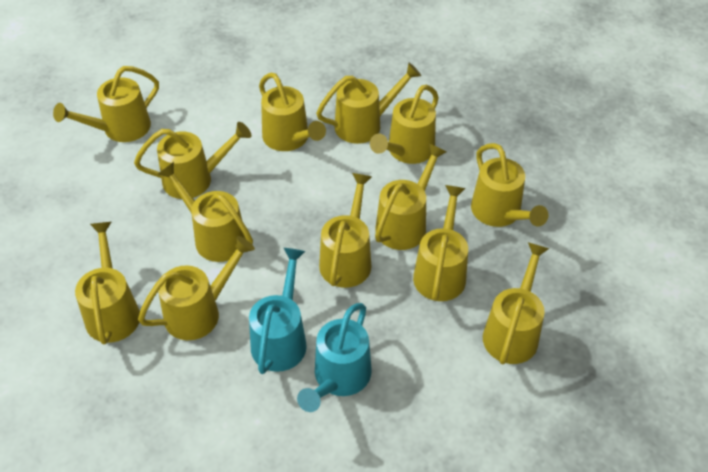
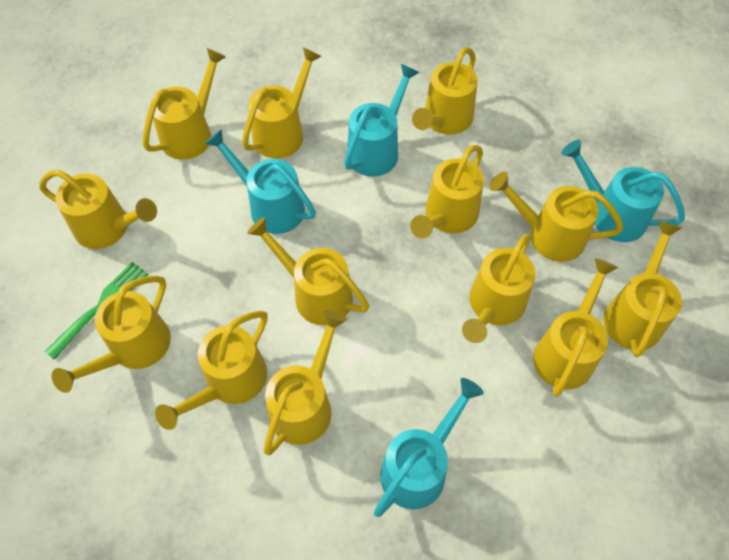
green fork: 0 -> 1
turquoise watering can: 2 -> 4

